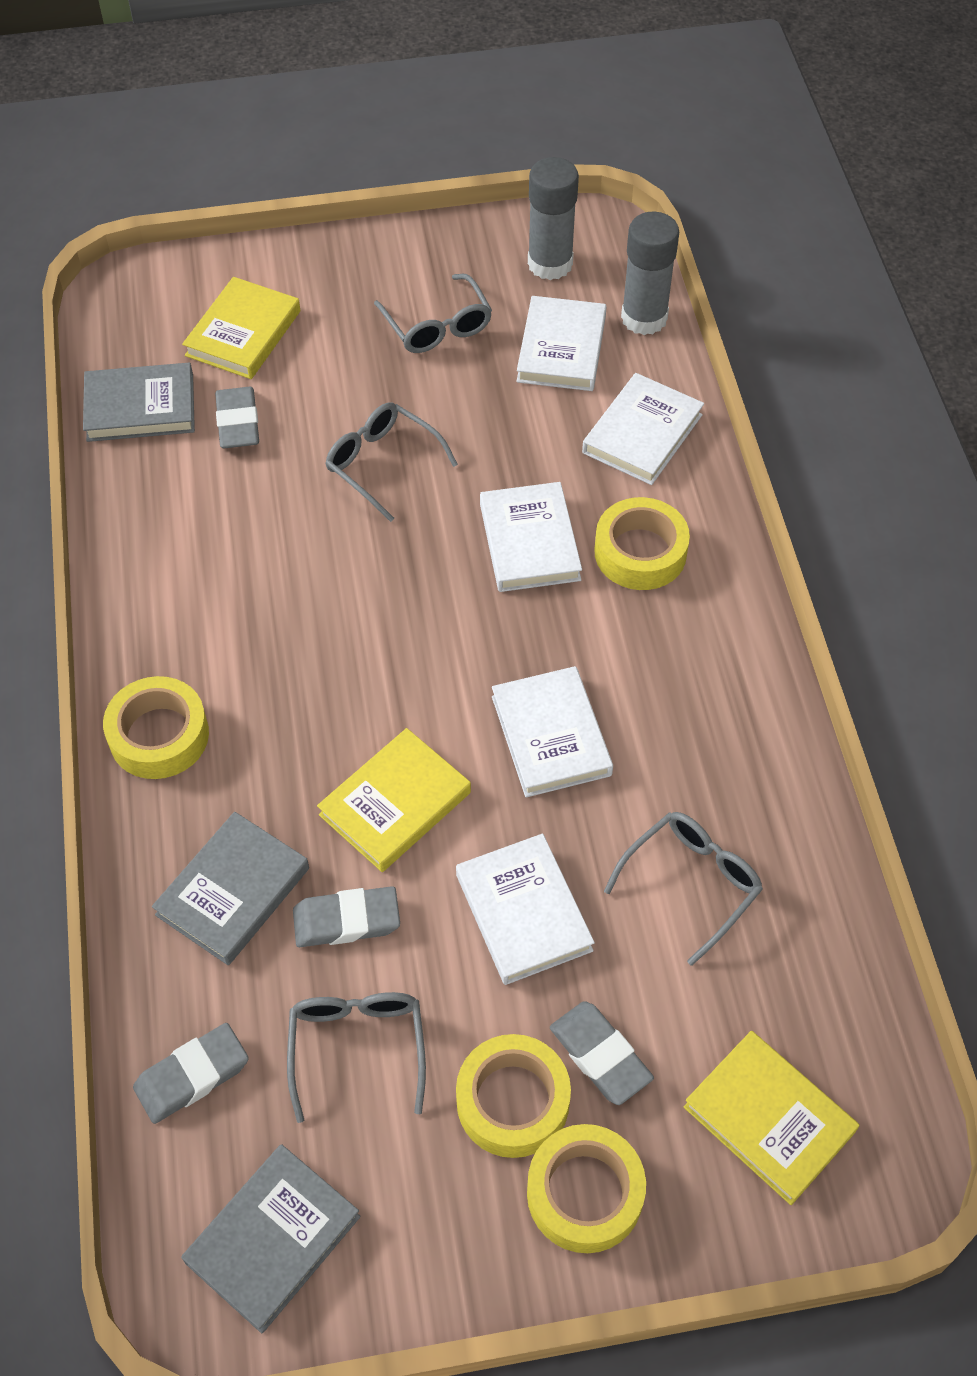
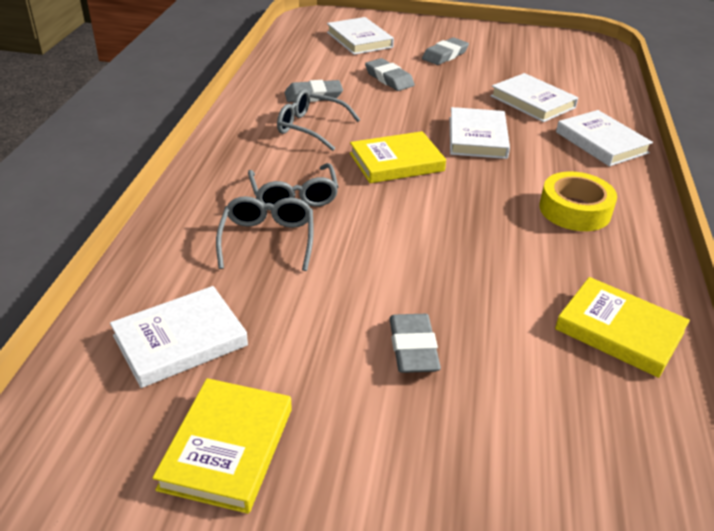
grey book: 3 -> 0
grey glasses: 4 -> 3
grey glue stick: 2 -> 0
yellow tape: 4 -> 1

